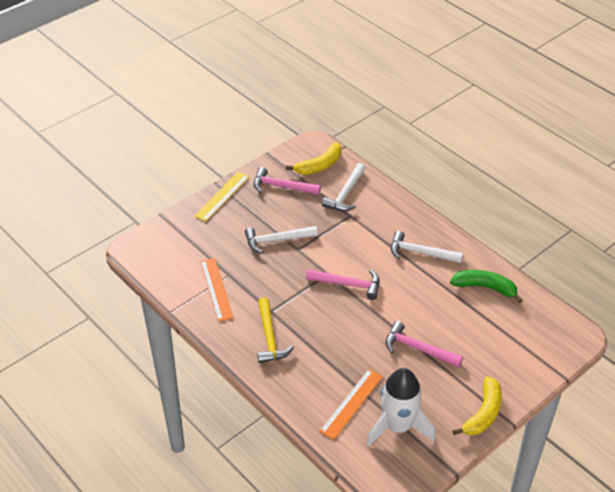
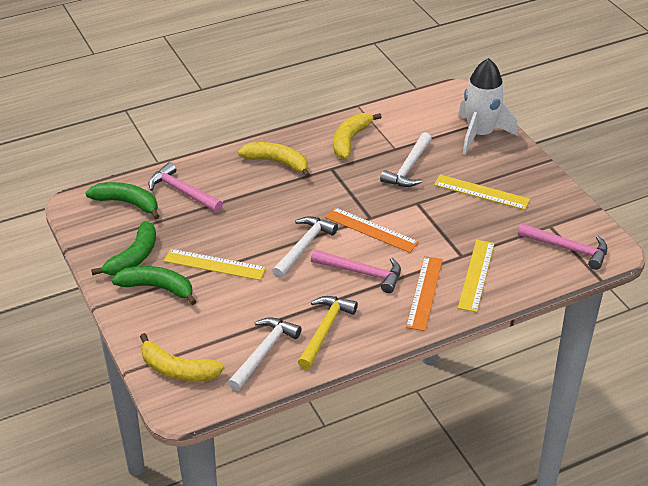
green banana: 1 -> 3
yellow banana: 2 -> 3
yellow ruler: 1 -> 3

